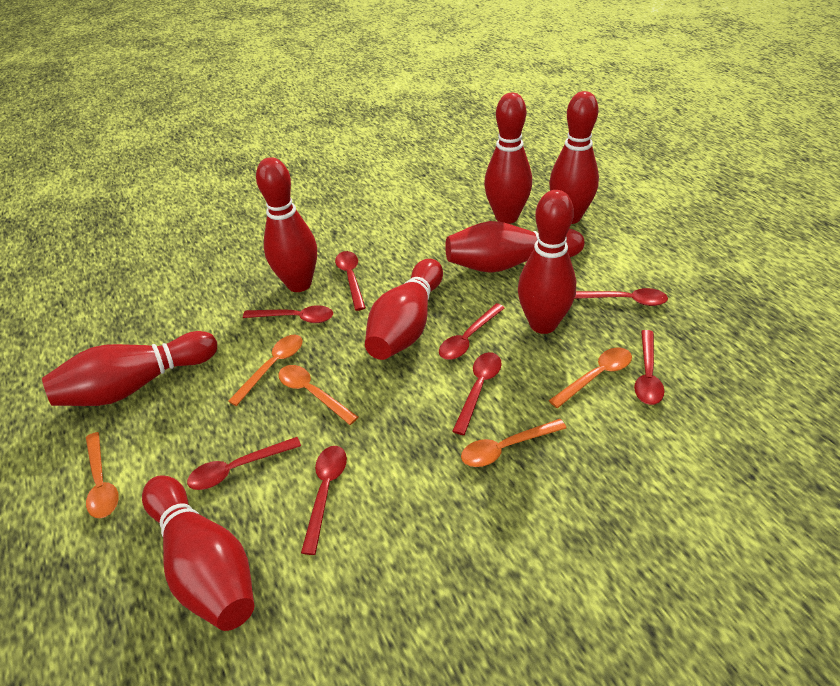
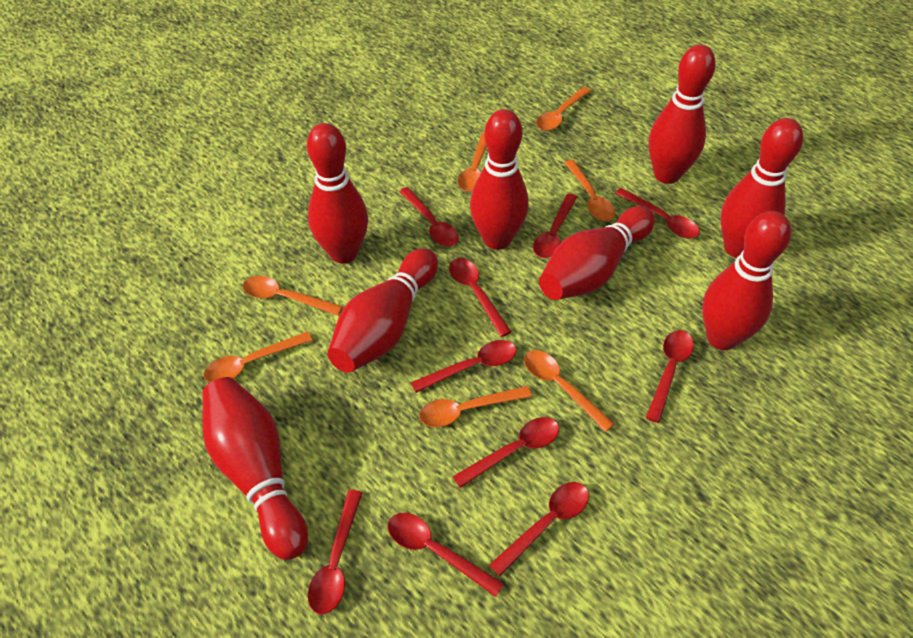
orange spoon: 5 -> 7
red spoon: 8 -> 10

